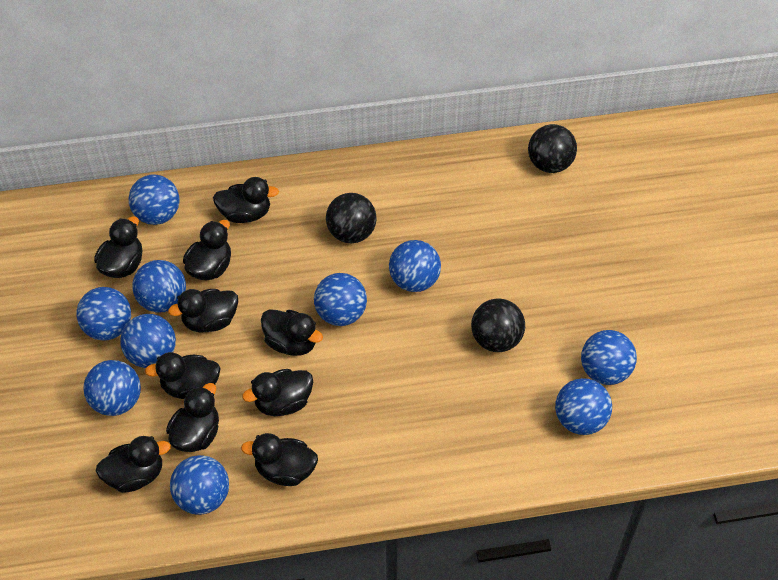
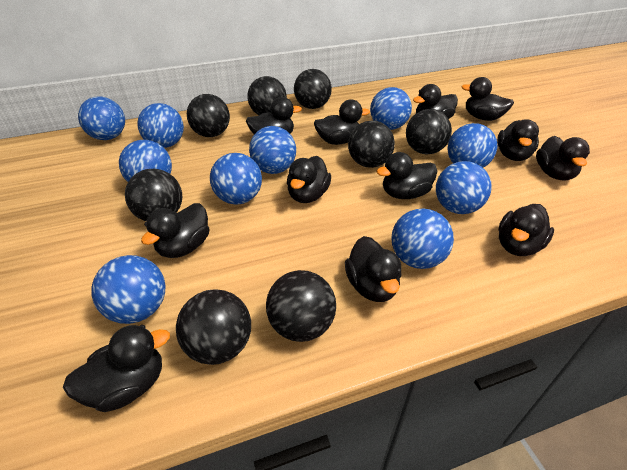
black ball: 3 -> 8
black duck: 10 -> 12

